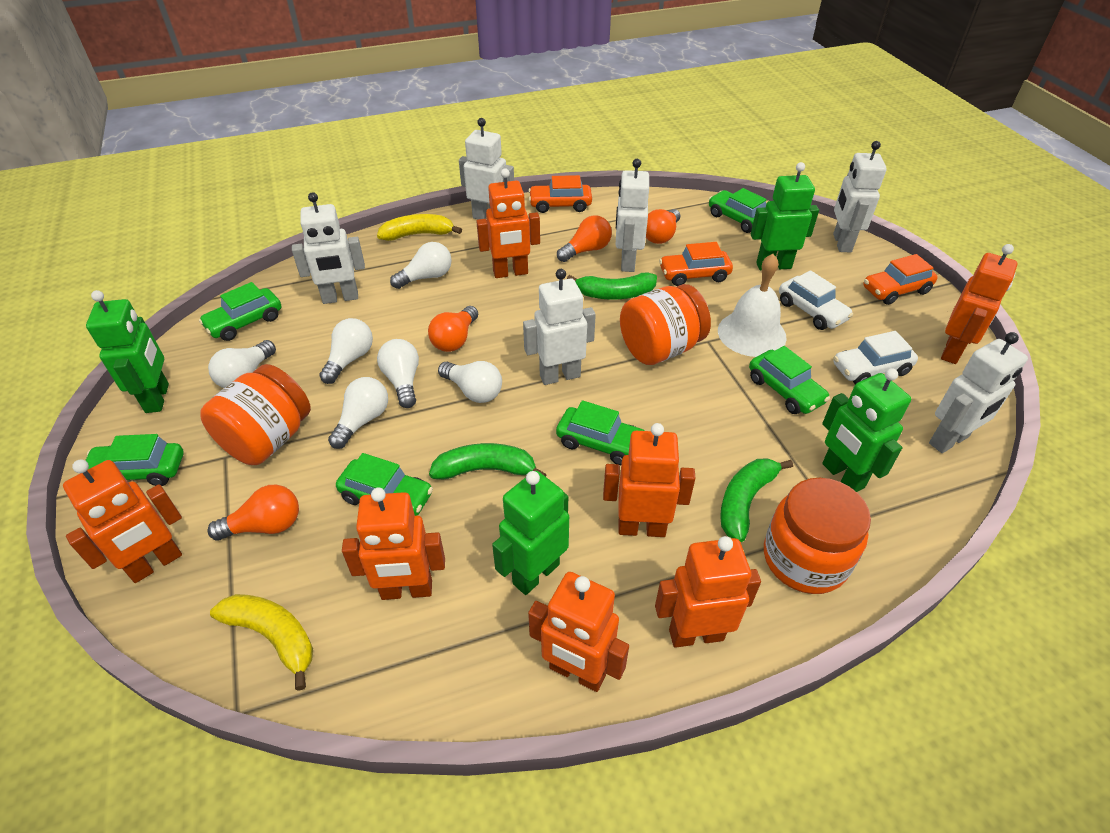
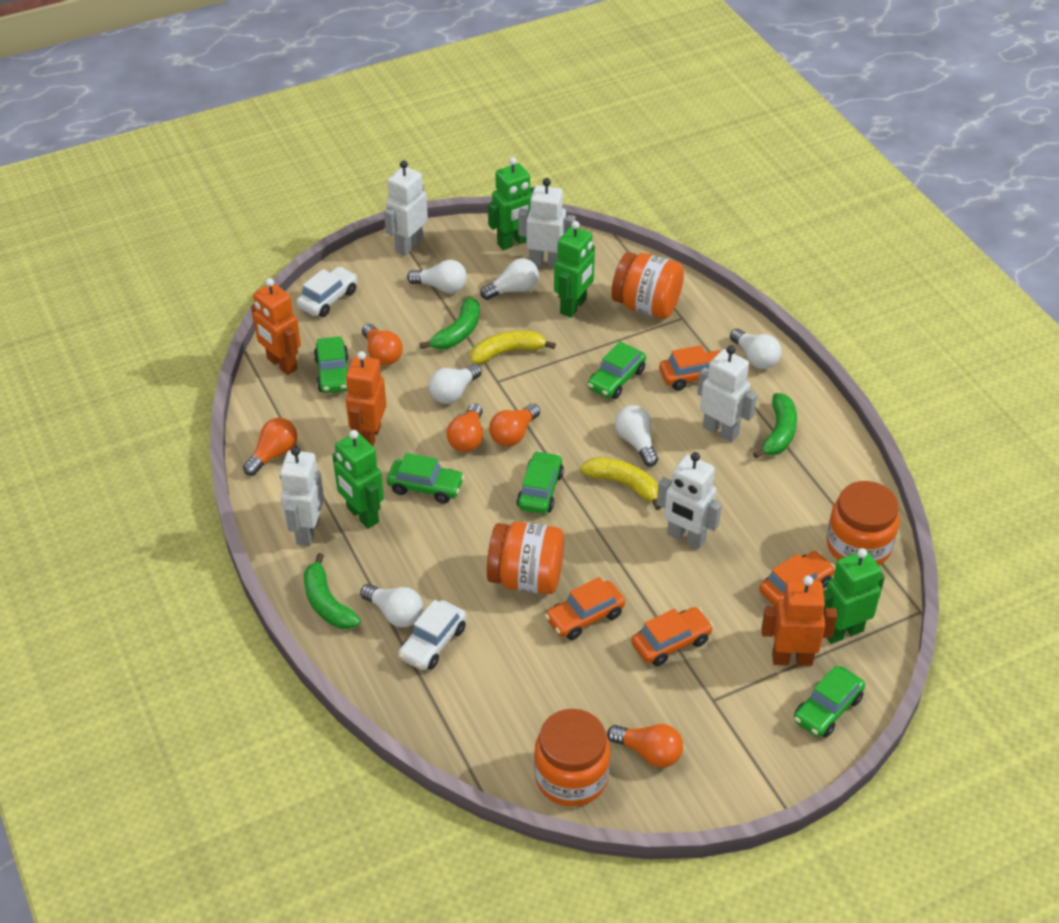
green car: 6 -> 5
orange car: 3 -> 4
orange jar: 3 -> 4
orange light bulb: 4 -> 5
orange robot: 7 -> 3
white bell: 1 -> 0
white robot: 6 -> 5

